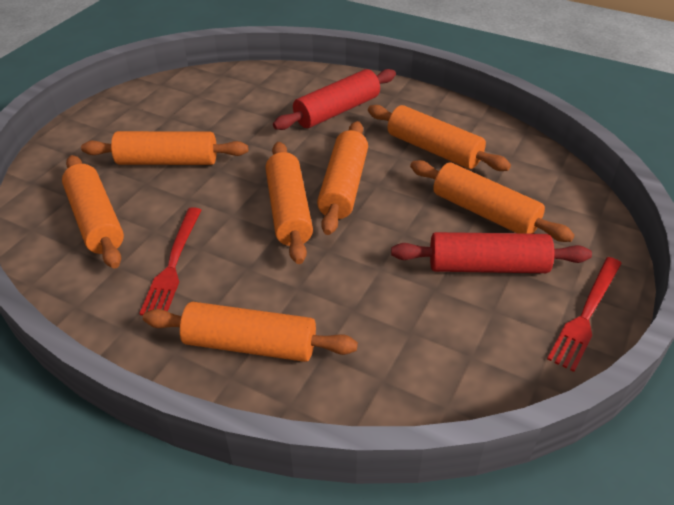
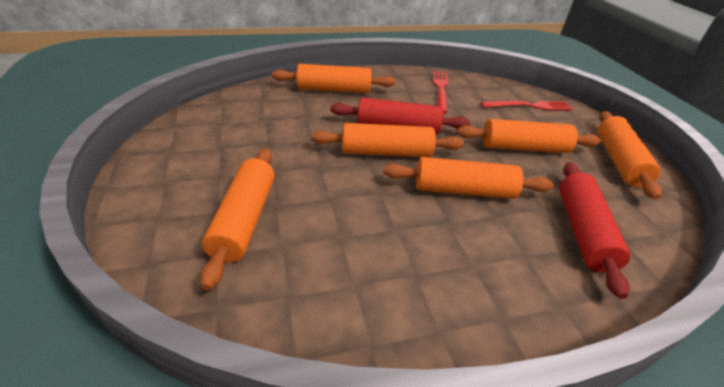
orange rolling pin: 7 -> 6

